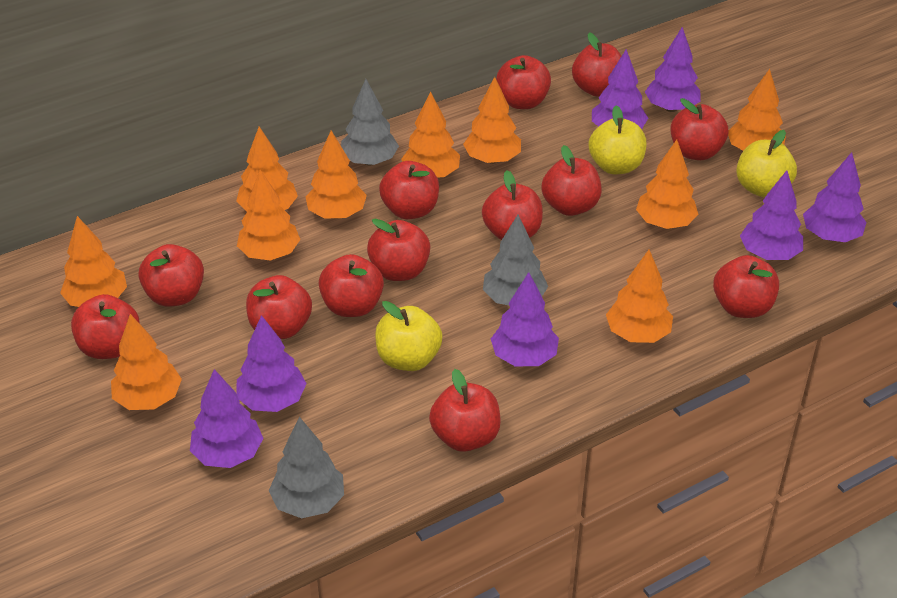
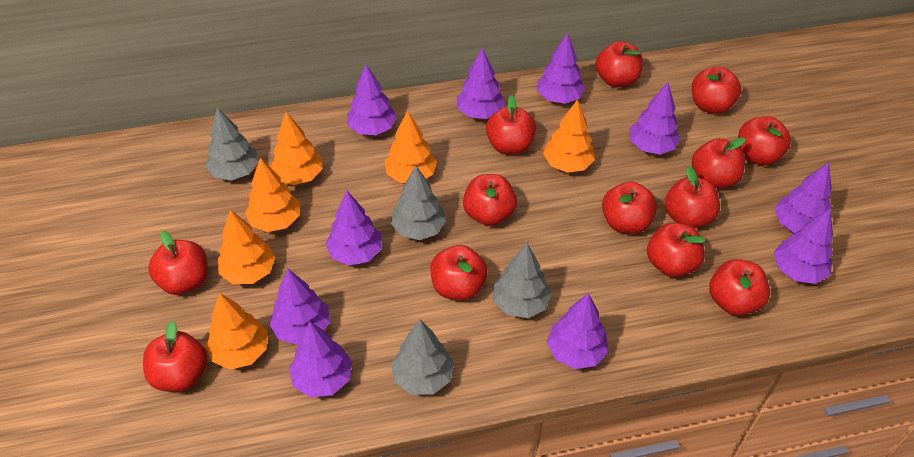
grey tree: 3 -> 4
orange tree: 10 -> 6
purple tree: 7 -> 10
yellow apple: 3 -> 0

